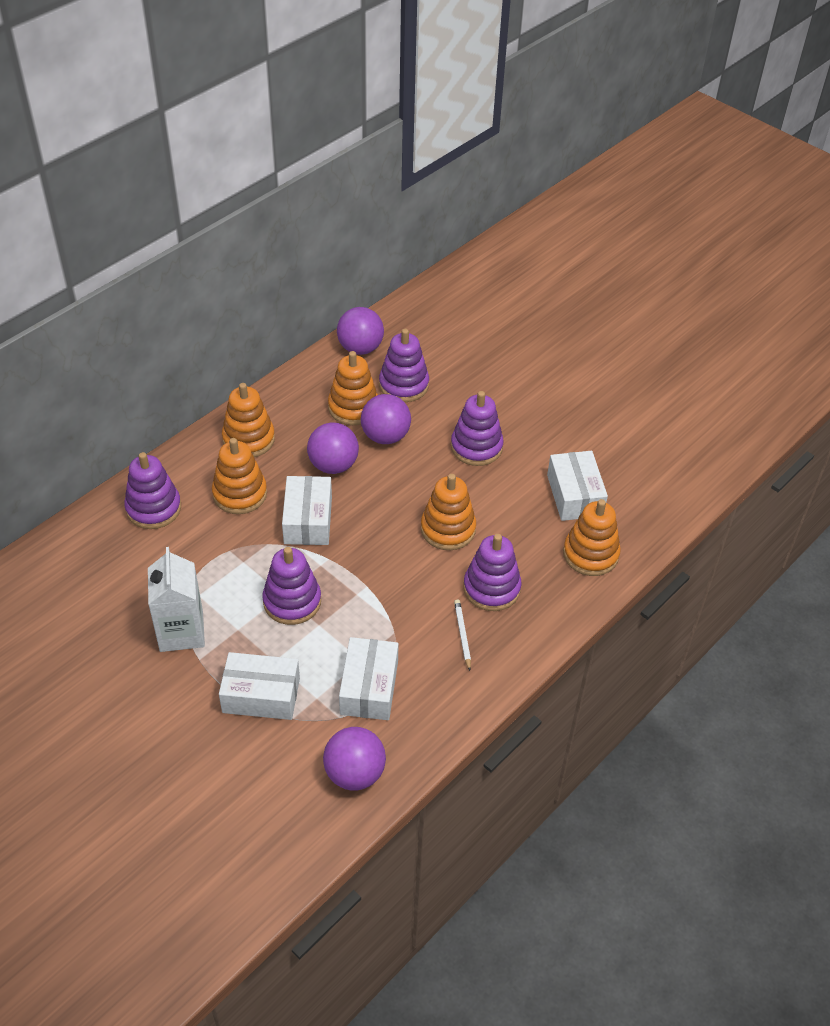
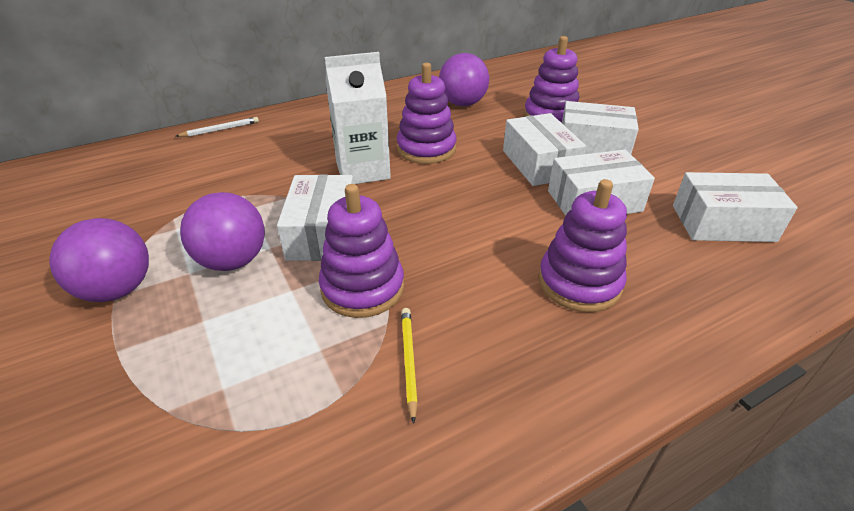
orange stacking toy: 5 -> 0
purple ball: 4 -> 3
purple stacking toy: 5 -> 4
white box: 4 -> 5
yellow pencil: 0 -> 1

